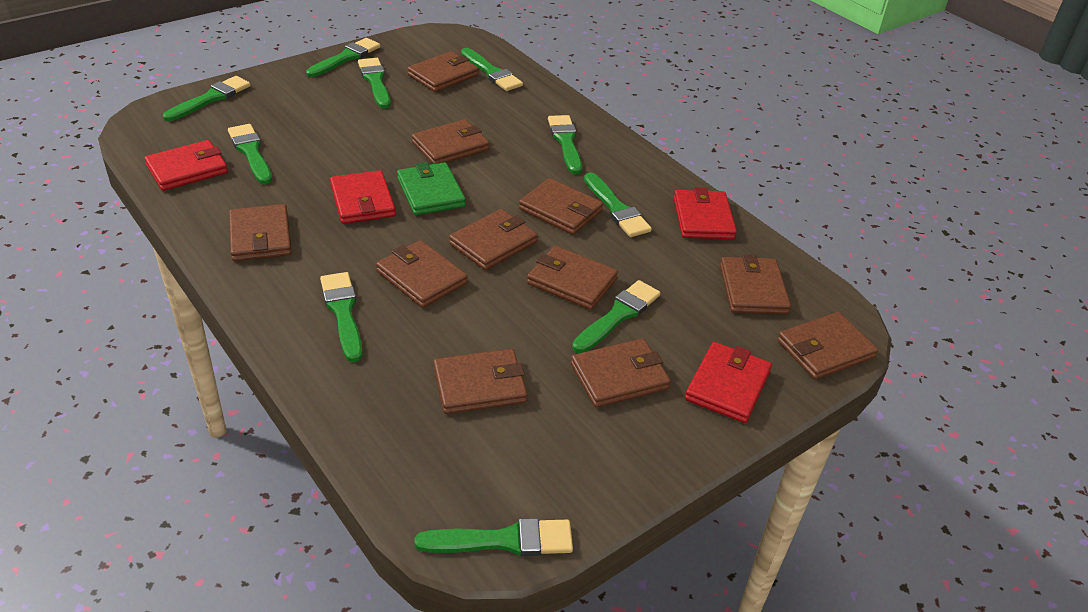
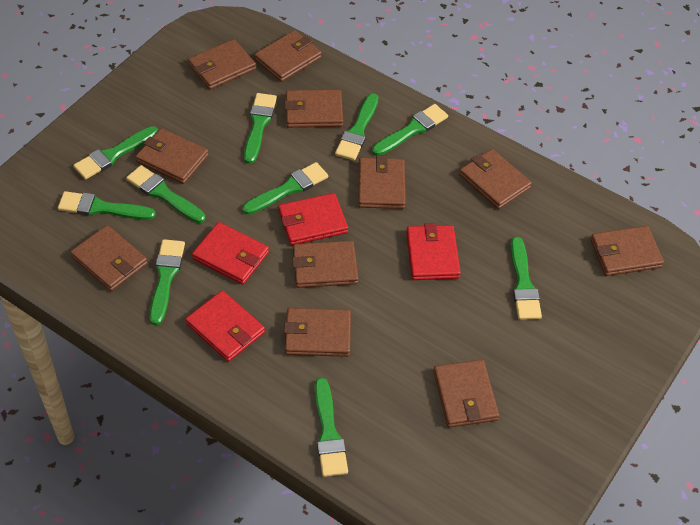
green wallet: 1 -> 0

